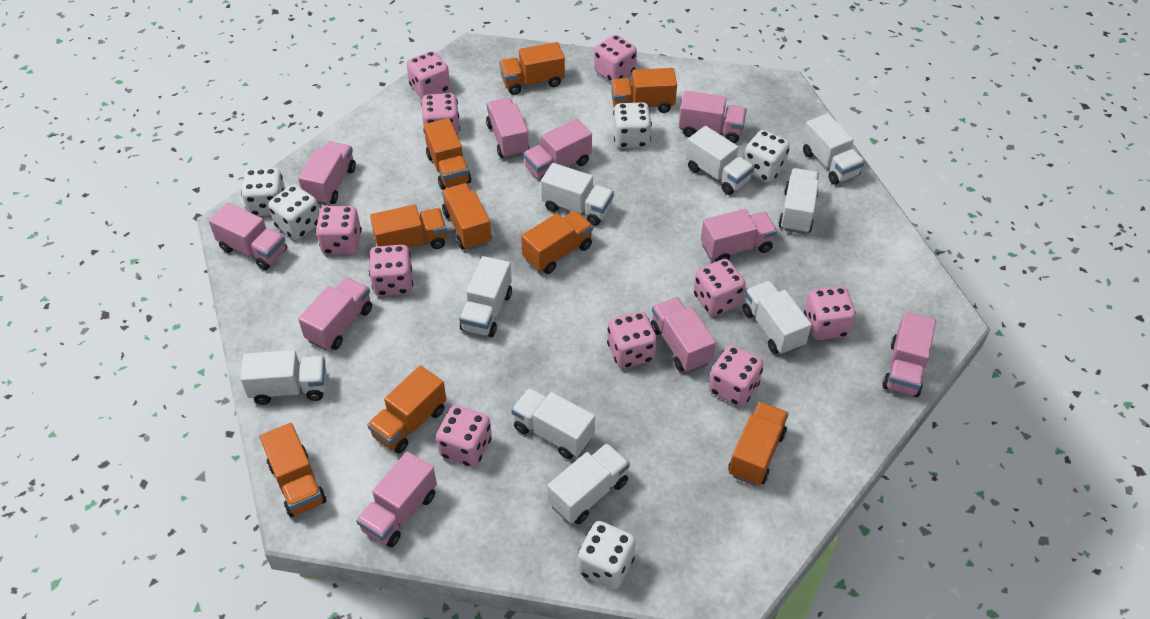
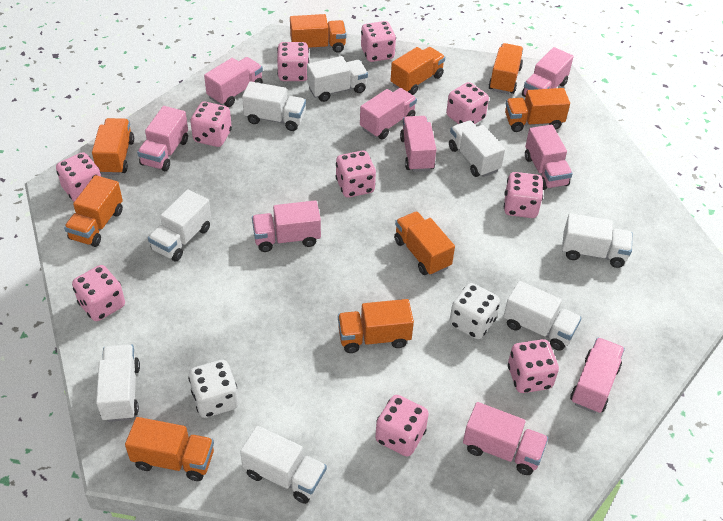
pink truck: 10 -> 9
white dice: 5 -> 2
white truck: 9 -> 8

